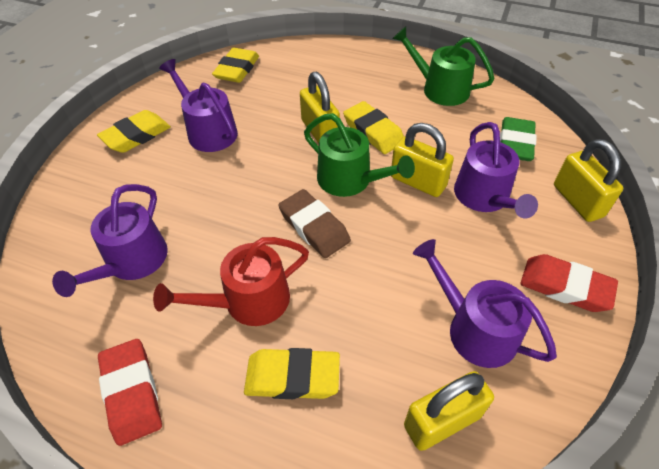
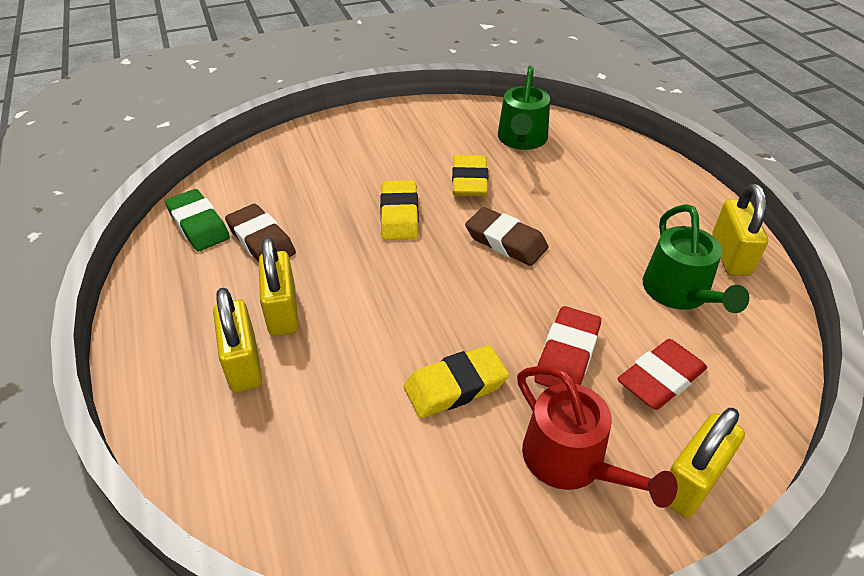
brown eraser: 1 -> 2
purple watering can: 4 -> 0
yellow eraser: 4 -> 3

